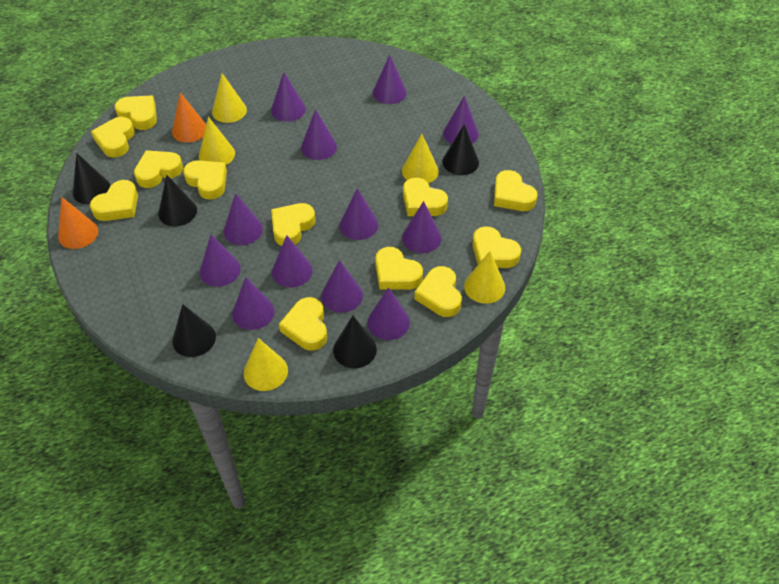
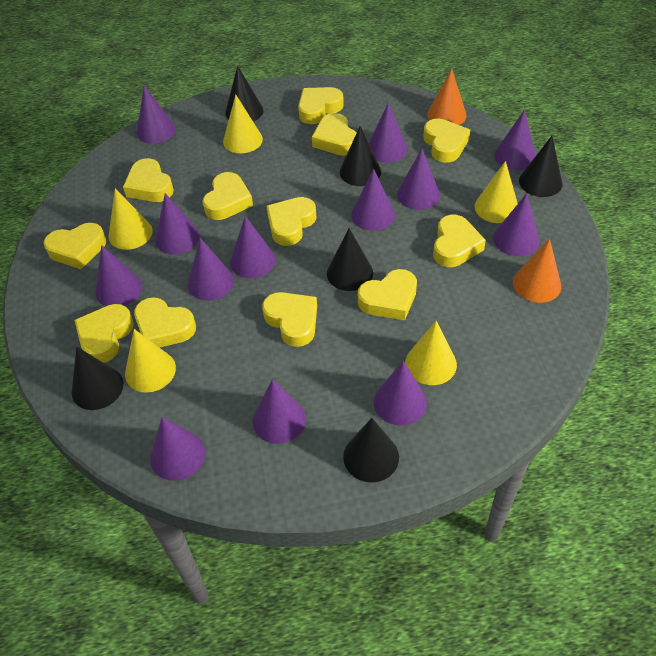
black cone: 5 -> 6
purple cone: 12 -> 13

